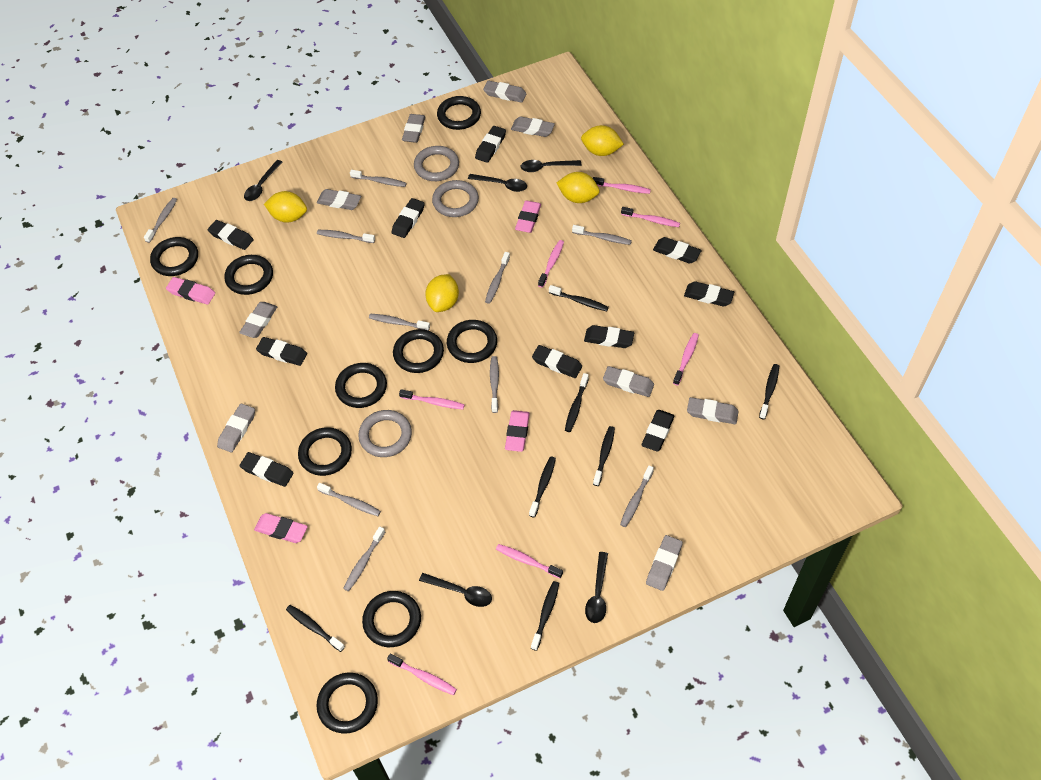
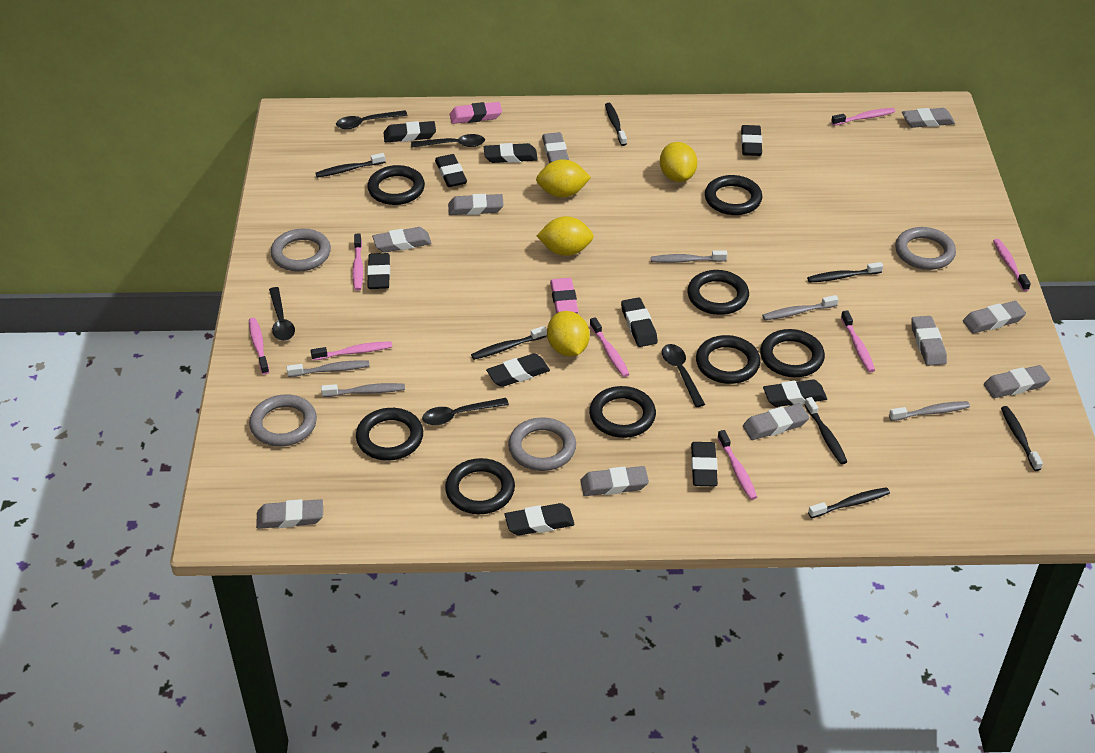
black ring: 9 -> 8
grey eraser: 9 -> 10
grey ring: 3 -> 4
grey toothbrush: 10 -> 5
pink eraser: 4 -> 2
pink toothbrush: 7 -> 8

